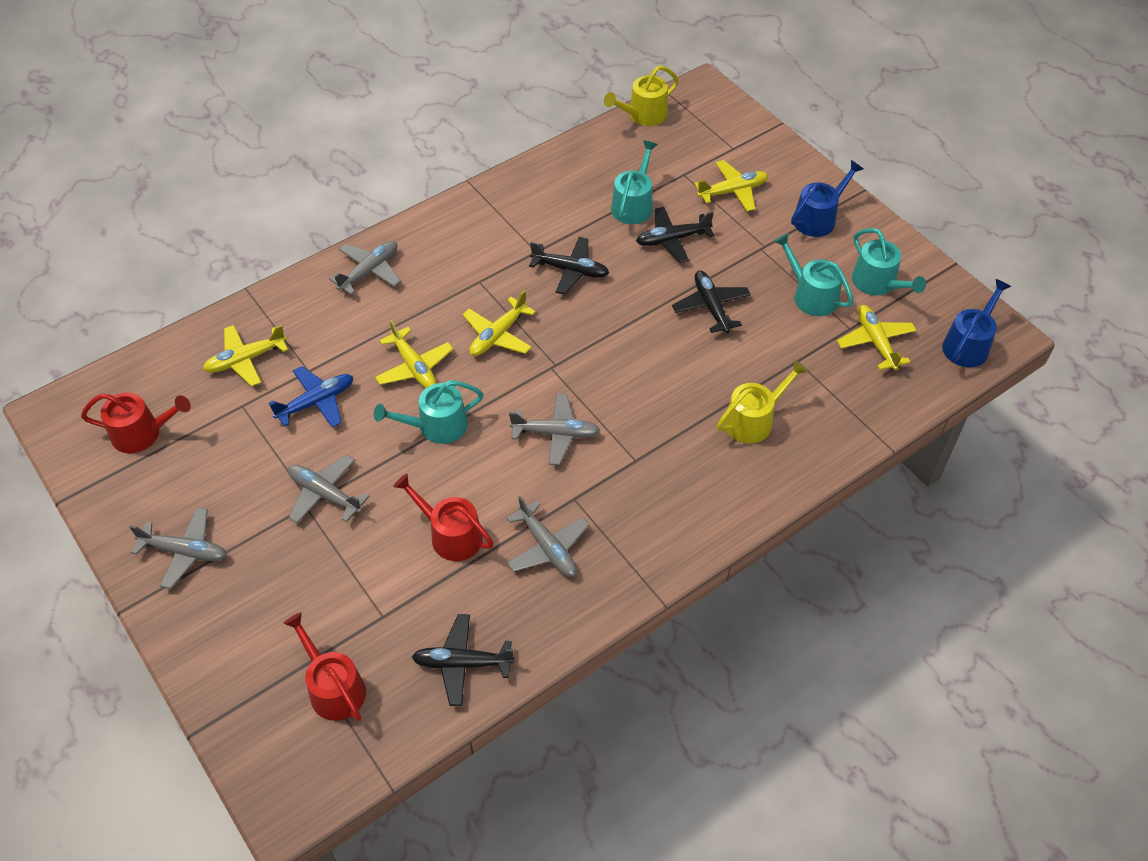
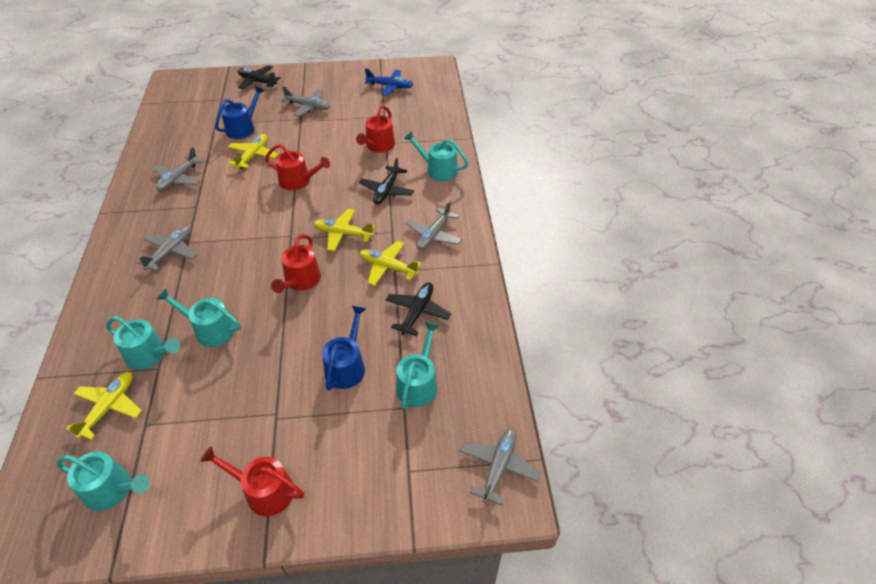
black plane: 4 -> 3
red watering can: 3 -> 4
turquoise watering can: 4 -> 5
yellow plane: 5 -> 4
yellow watering can: 2 -> 0

